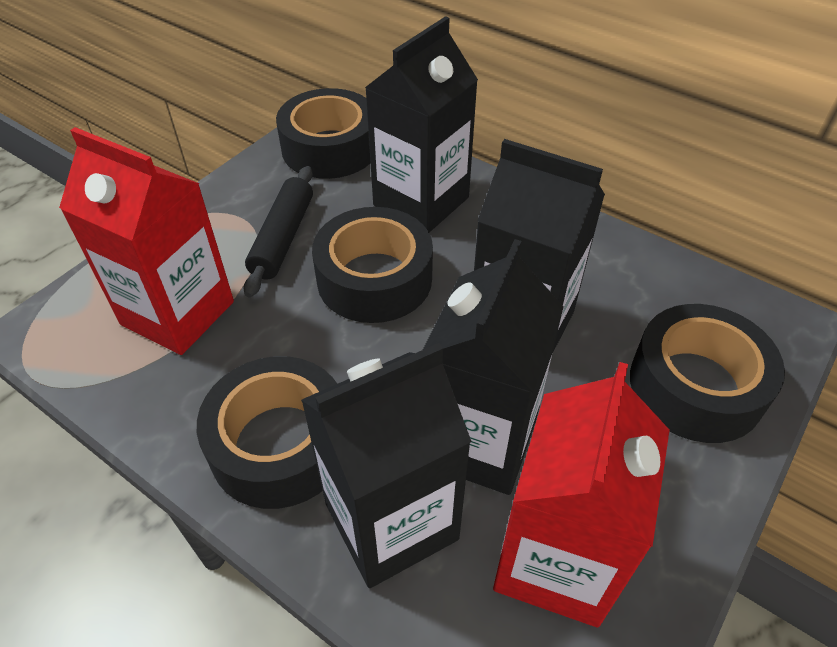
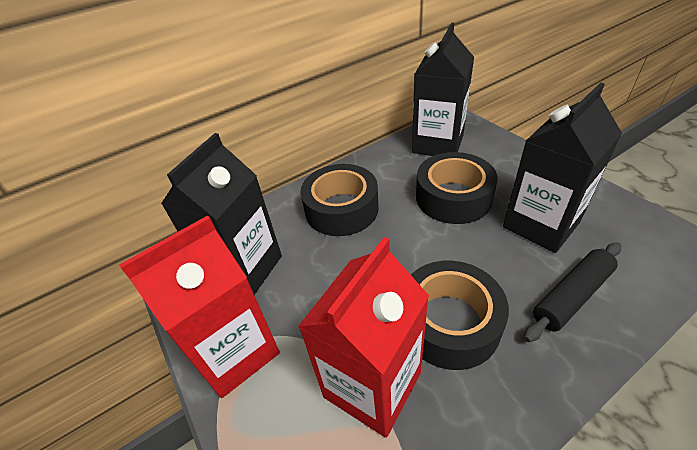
black carton: 4 -> 3
black tape: 4 -> 3

